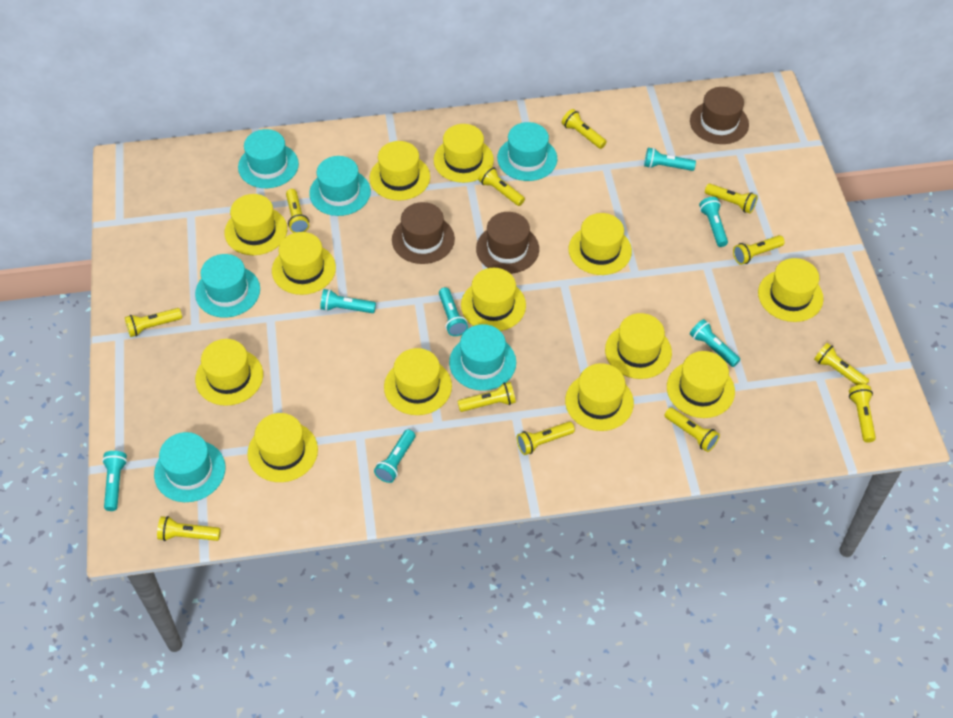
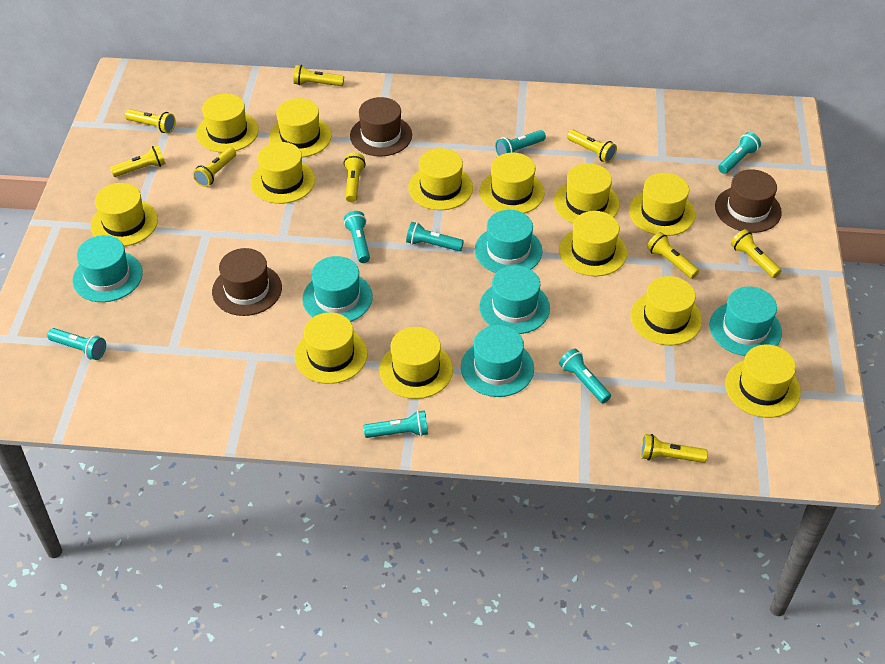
yellow flashlight: 12 -> 9

